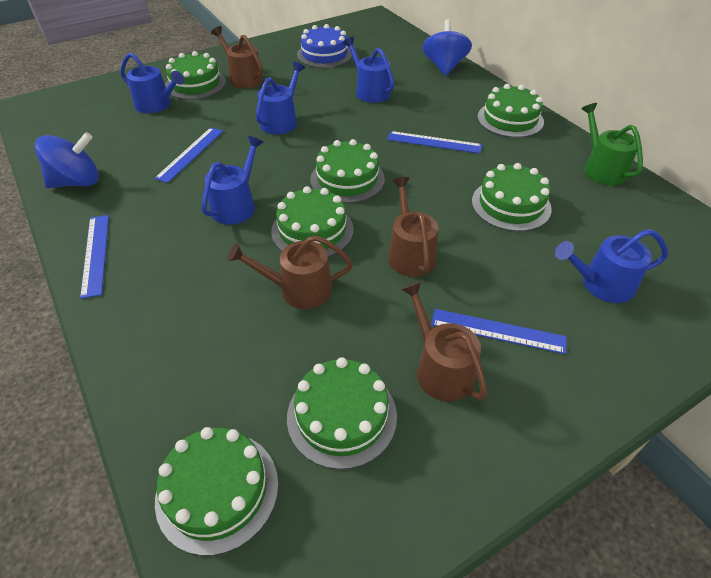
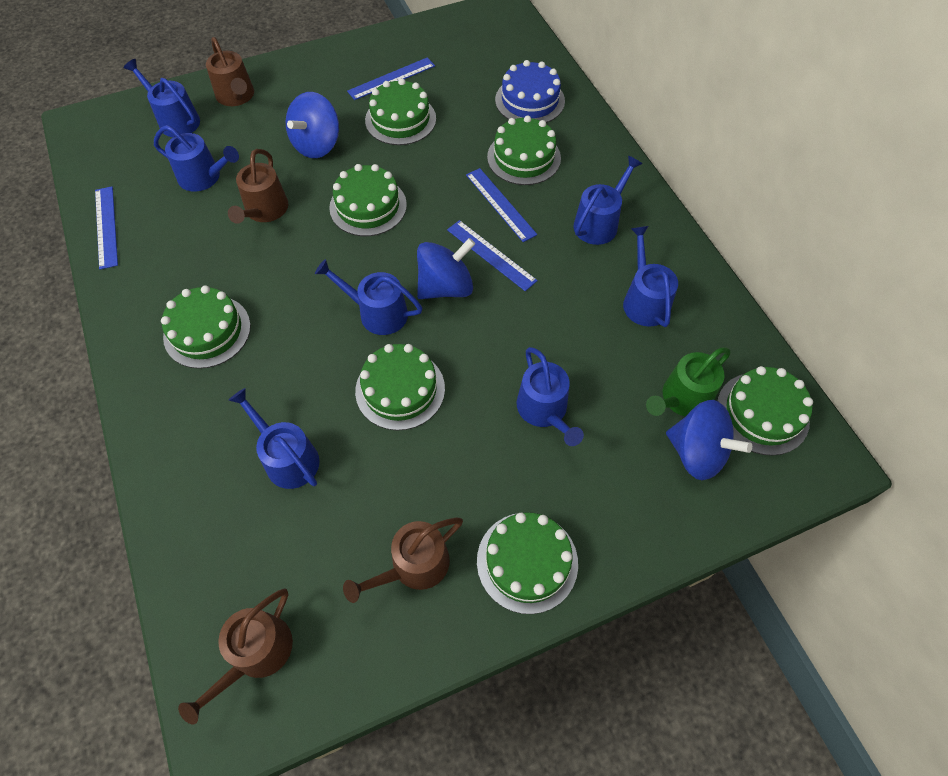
blue spinning top: 2 -> 3
blue watering can: 5 -> 7

